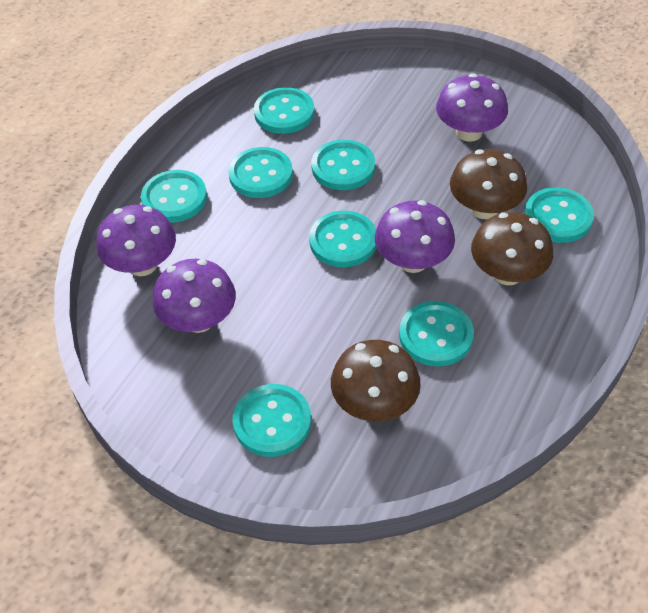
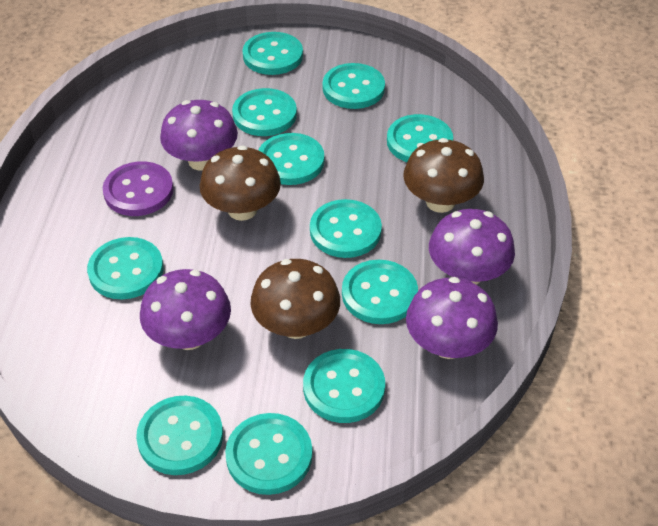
purple button: 0 -> 1
turquoise button: 8 -> 11

